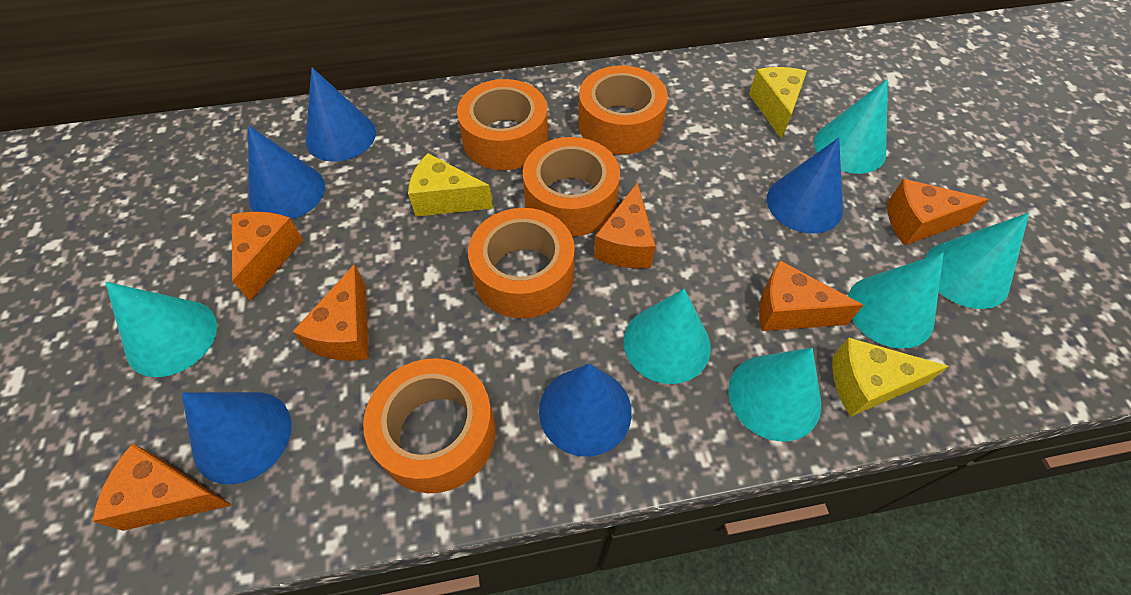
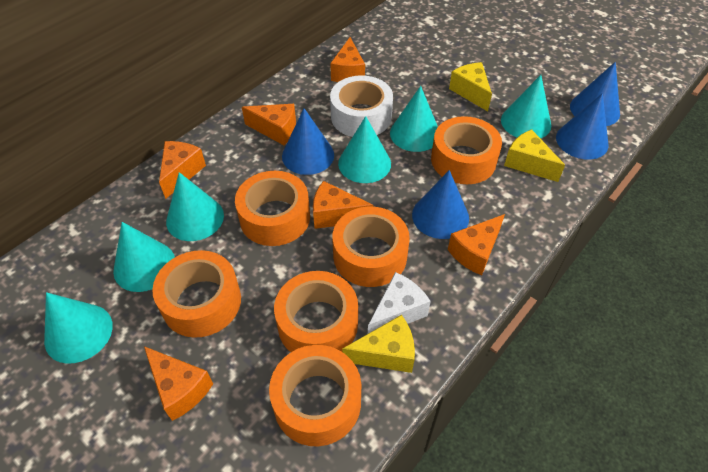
blue cone: 5 -> 4
orange tape: 5 -> 6
white cheese: 0 -> 1
white tape: 0 -> 1

